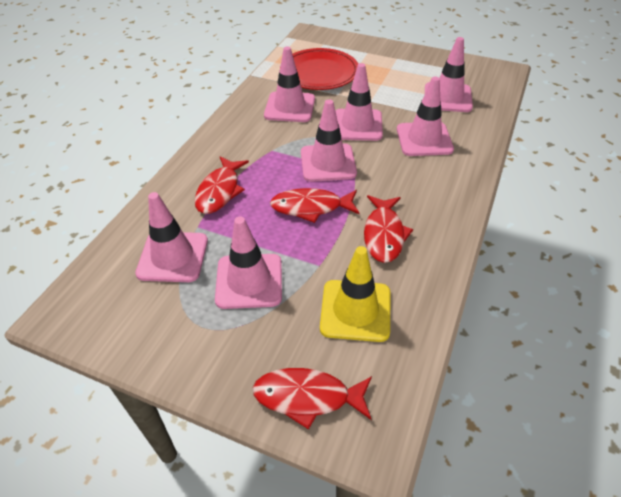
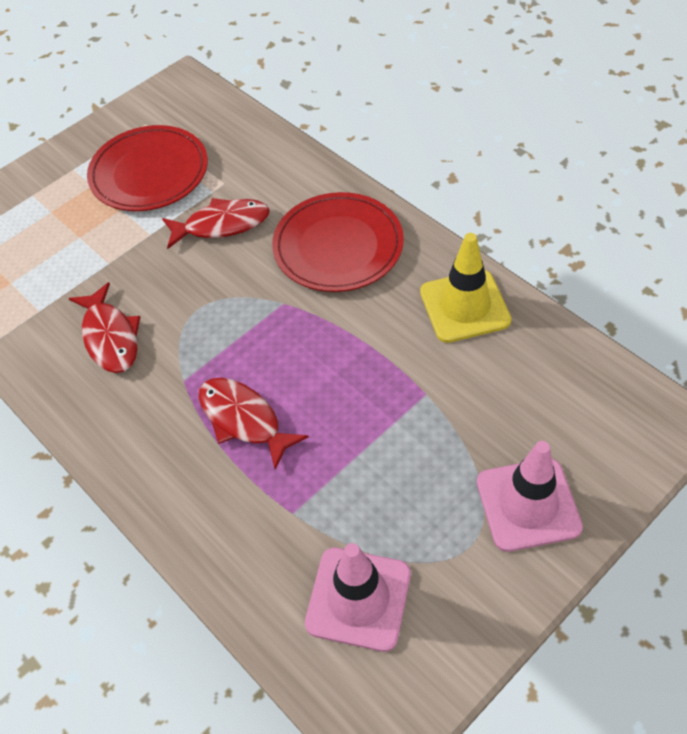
pink traffic cone: 7 -> 2
red fish: 4 -> 3
red plate: 1 -> 2

